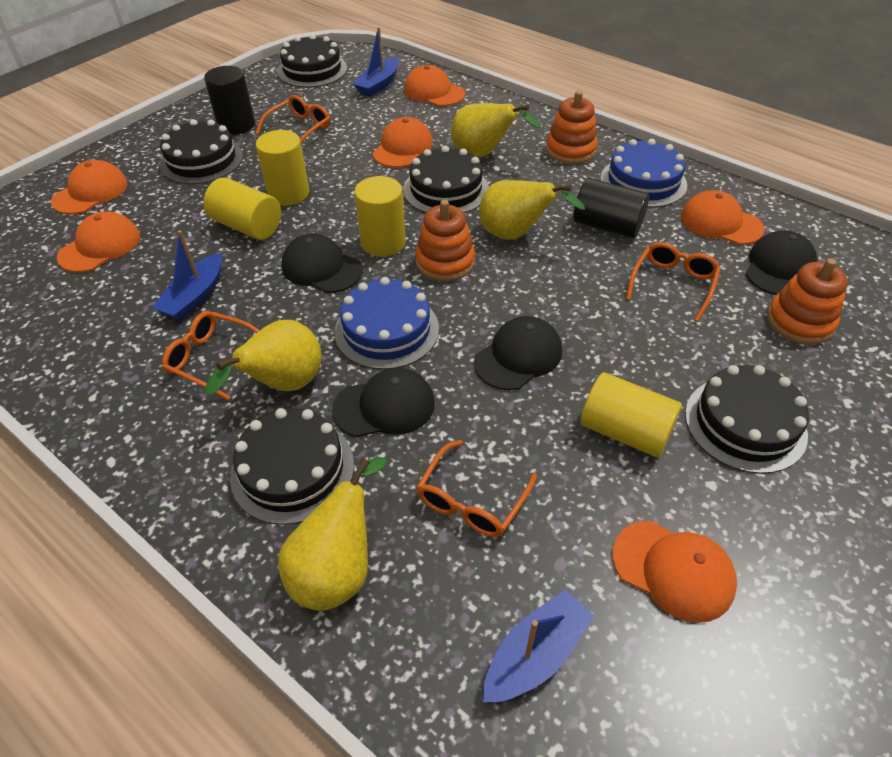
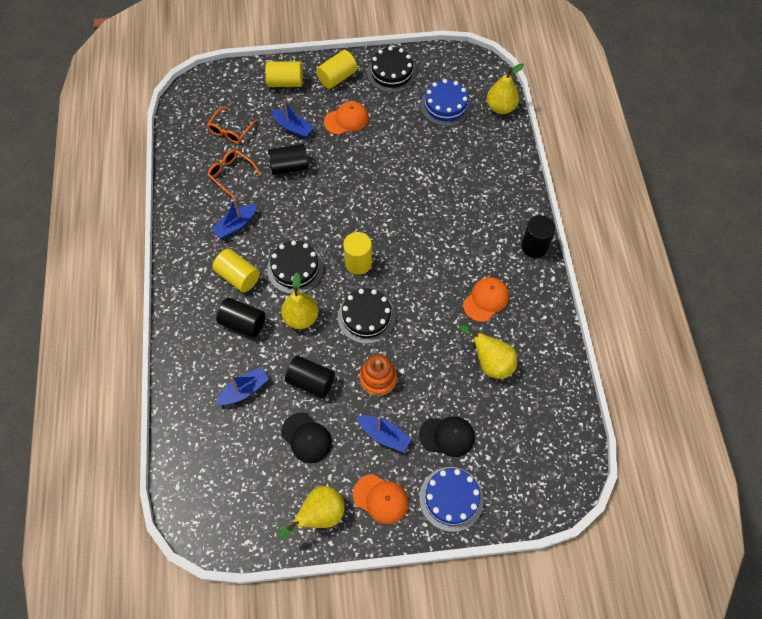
black cake: 5 -> 3
black cap: 4 -> 2
black cylinder: 2 -> 4
blue boat: 3 -> 4
orange cap: 6 -> 3
orange glasses: 4 -> 2
orange stacking toy: 3 -> 1

